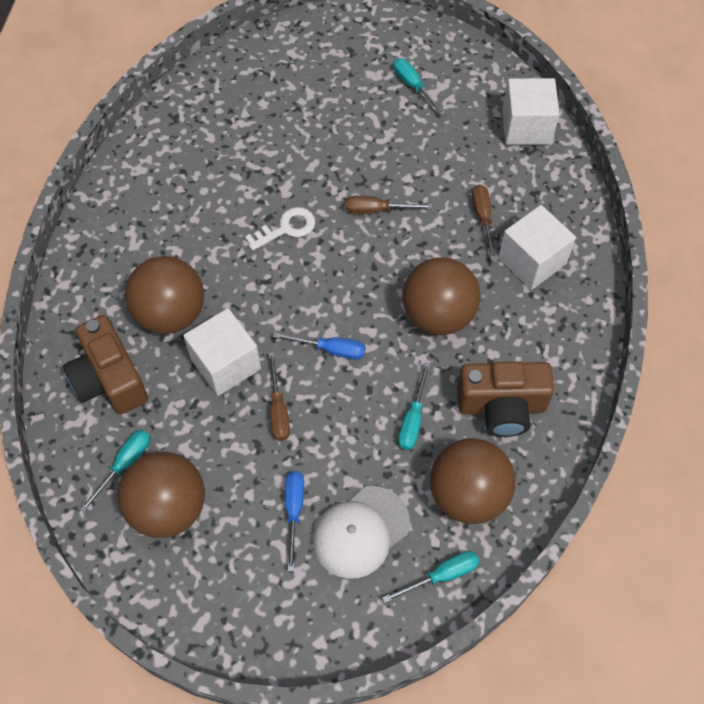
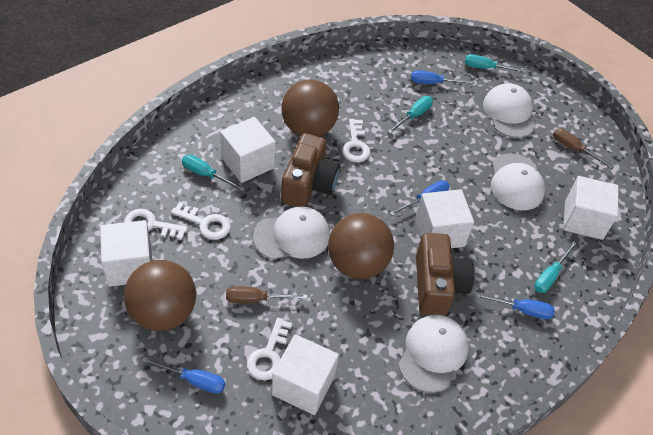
blue screwdriver: 2 -> 4
brown ball: 4 -> 3
brown screwdriver: 3 -> 2
white cap: 1 -> 4
white cube: 3 -> 5
white key: 1 -> 4

